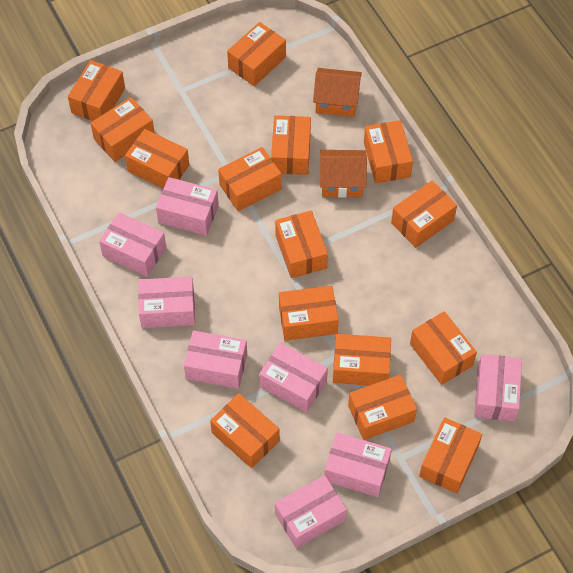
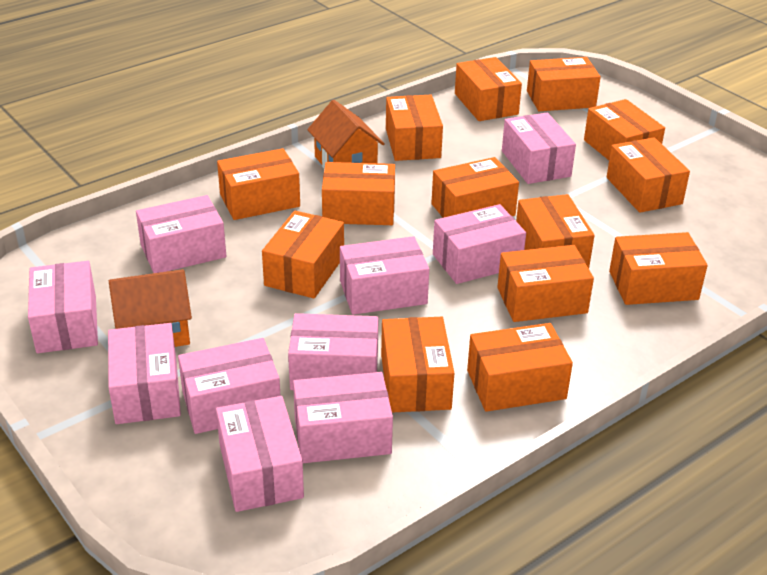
orange box: 15 -> 14
pink box: 8 -> 10

